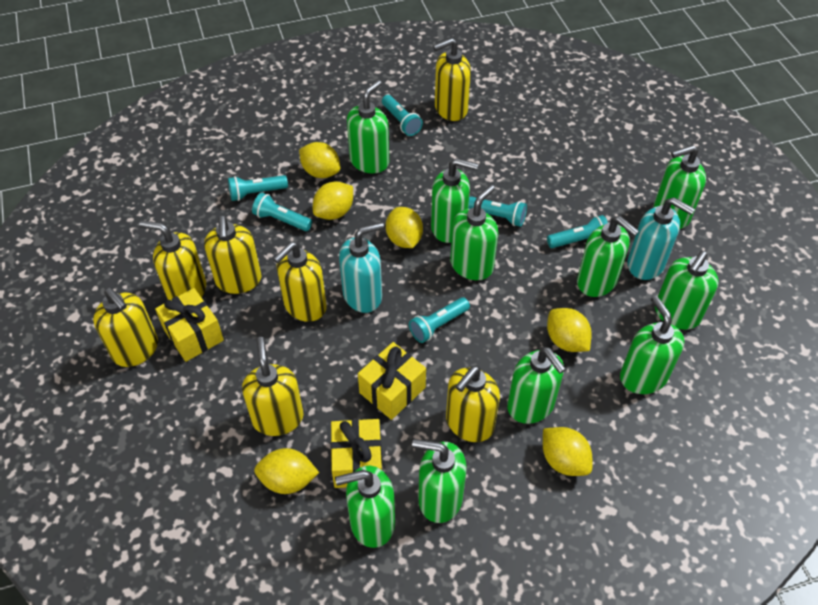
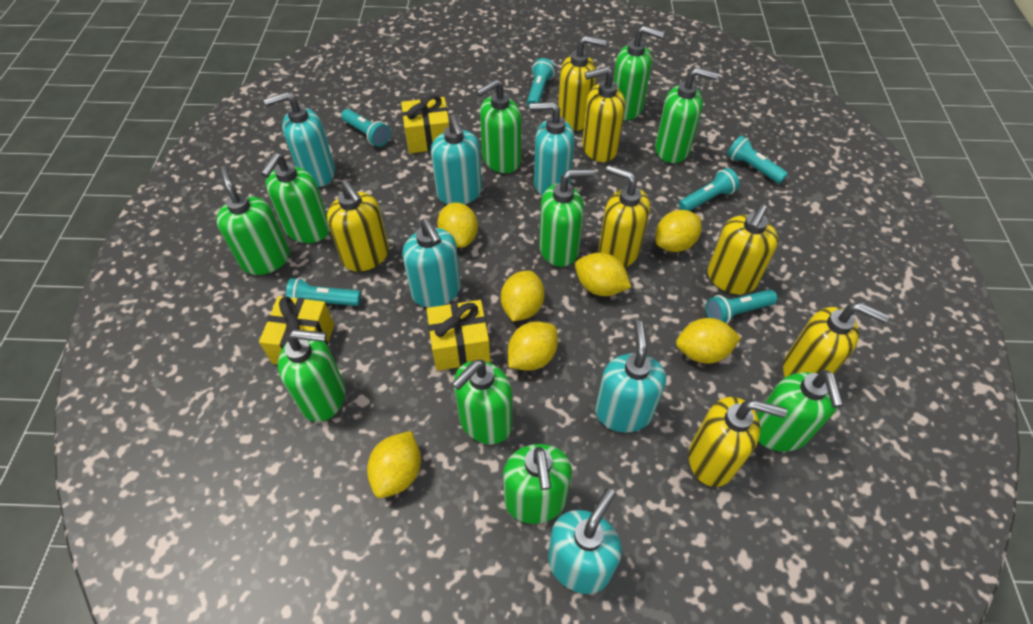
turquoise soap dispenser: 2 -> 6
yellow lemon: 6 -> 7

